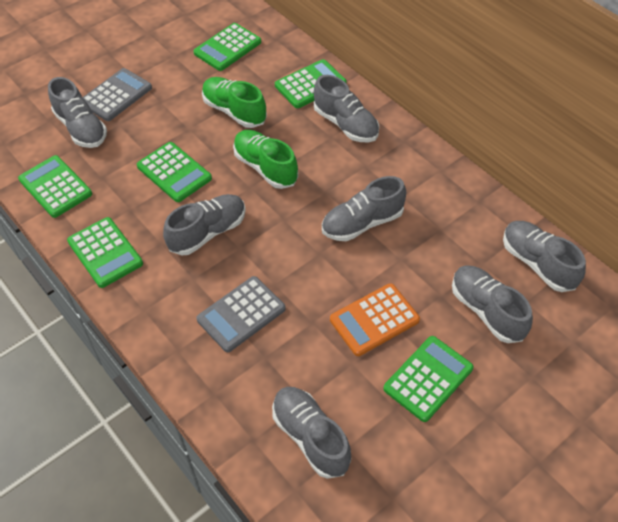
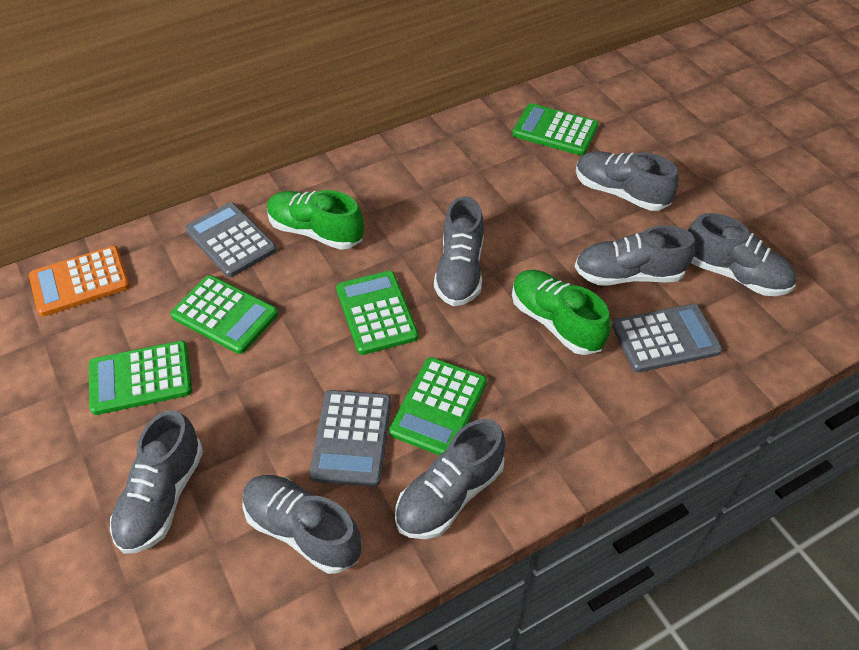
green calculator: 6 -> 5
grey calculator: 2 -> 3

